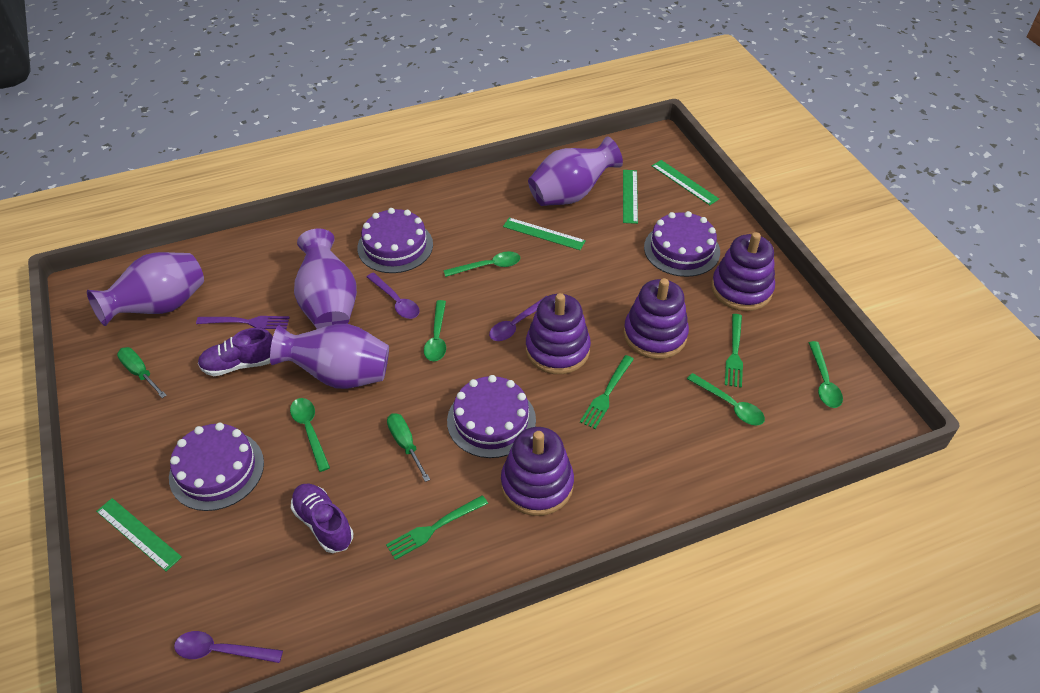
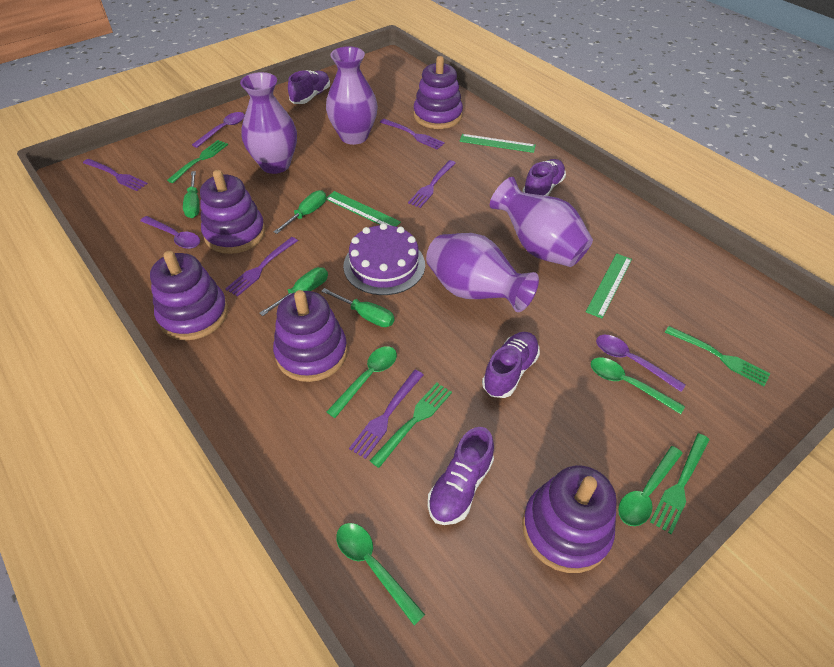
green fork: 3 -> 4
green ruler: 4 -> 3
green screwdriver: 2 -> 4
green spoon: 5 -> 4
purple cake: 4 -> 1
purple fork: 1 -> 5
purple shoe: 2 -> 4
purple stacking toy: 4 -> 5

